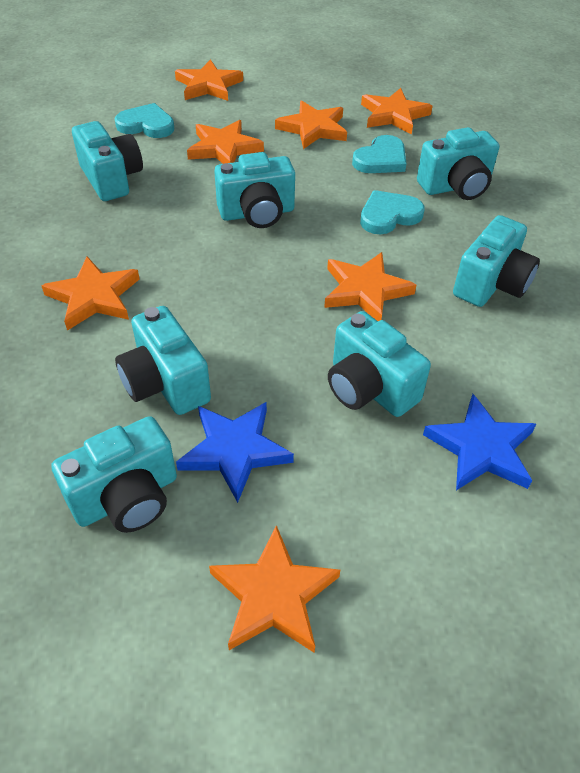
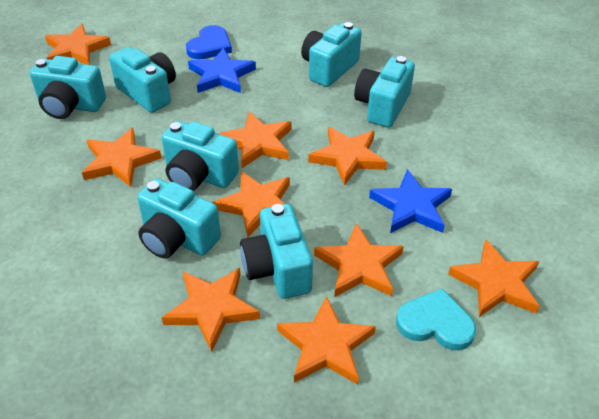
blue heart: 0 -> 1
orange star: 7 -> 9
turquoise heart: 3 -> 1

